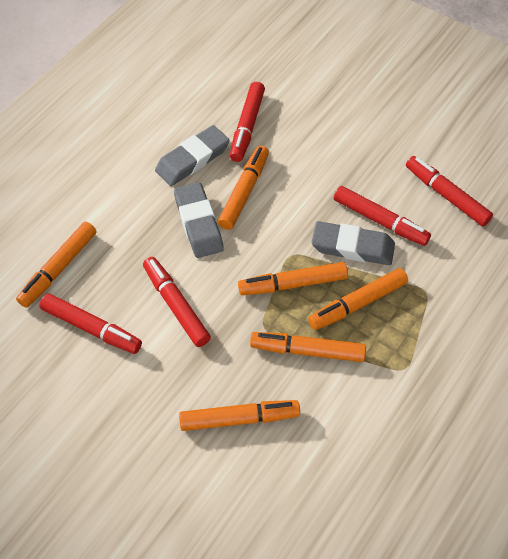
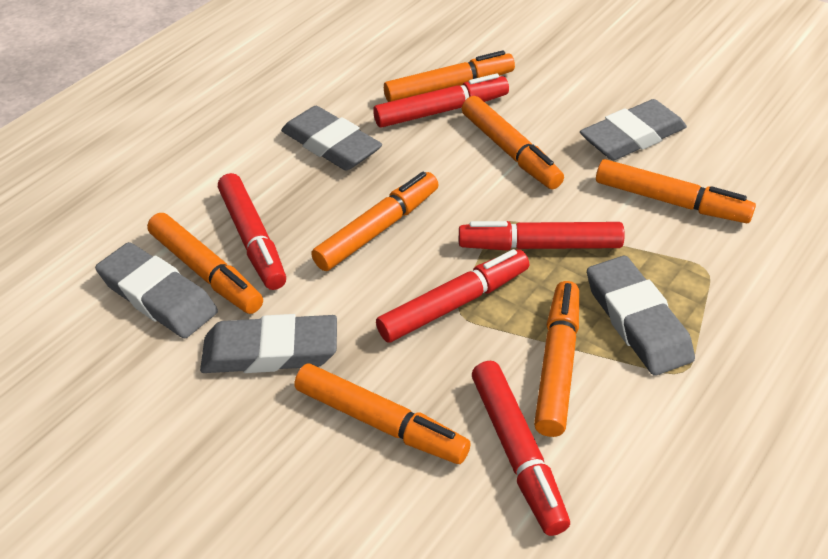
grey eraser: 3 -> 5
orange marker: 6 -> 7

